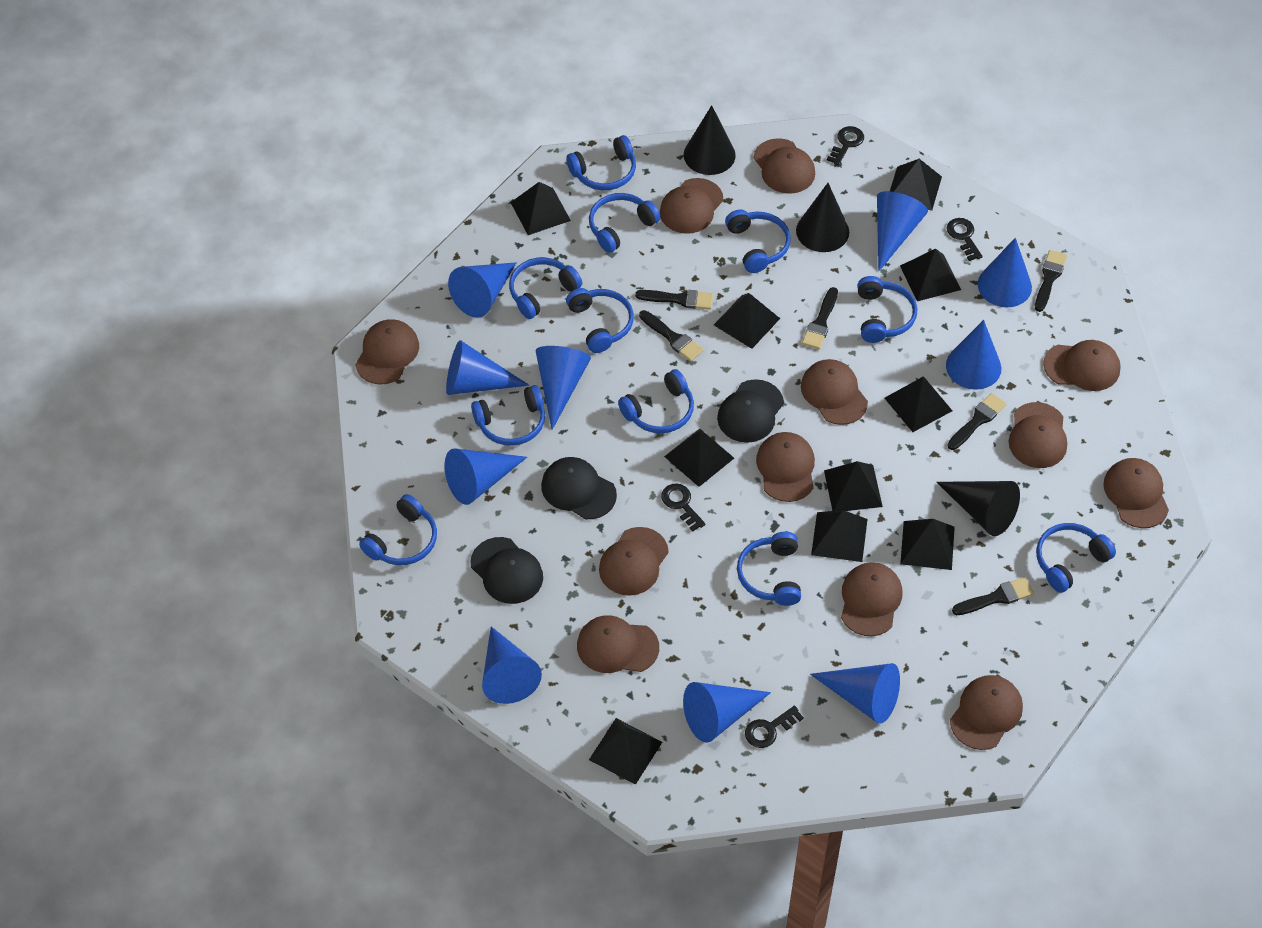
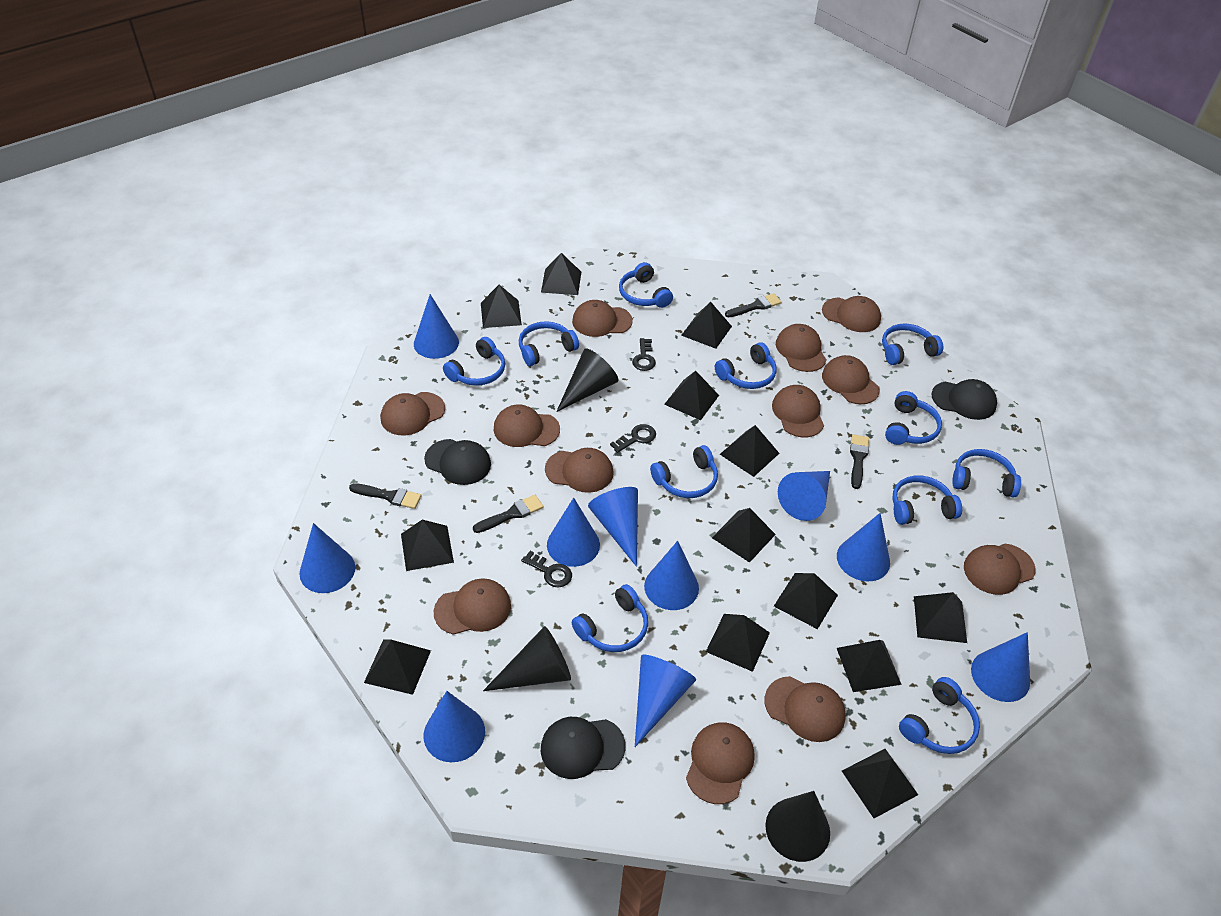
black brush: 6 -> 4
black key: 4 -> 3
black pyramid: 10 -> 13

